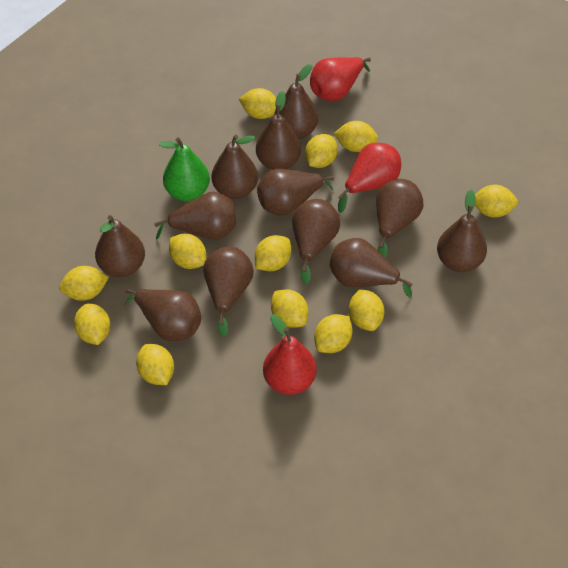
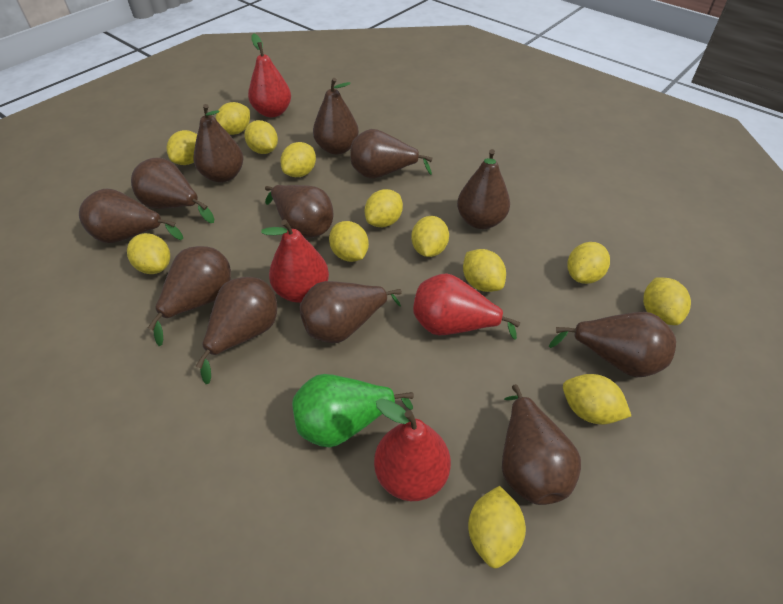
red pear: 3 -> 4
yellow lemon: 12 -> 13

